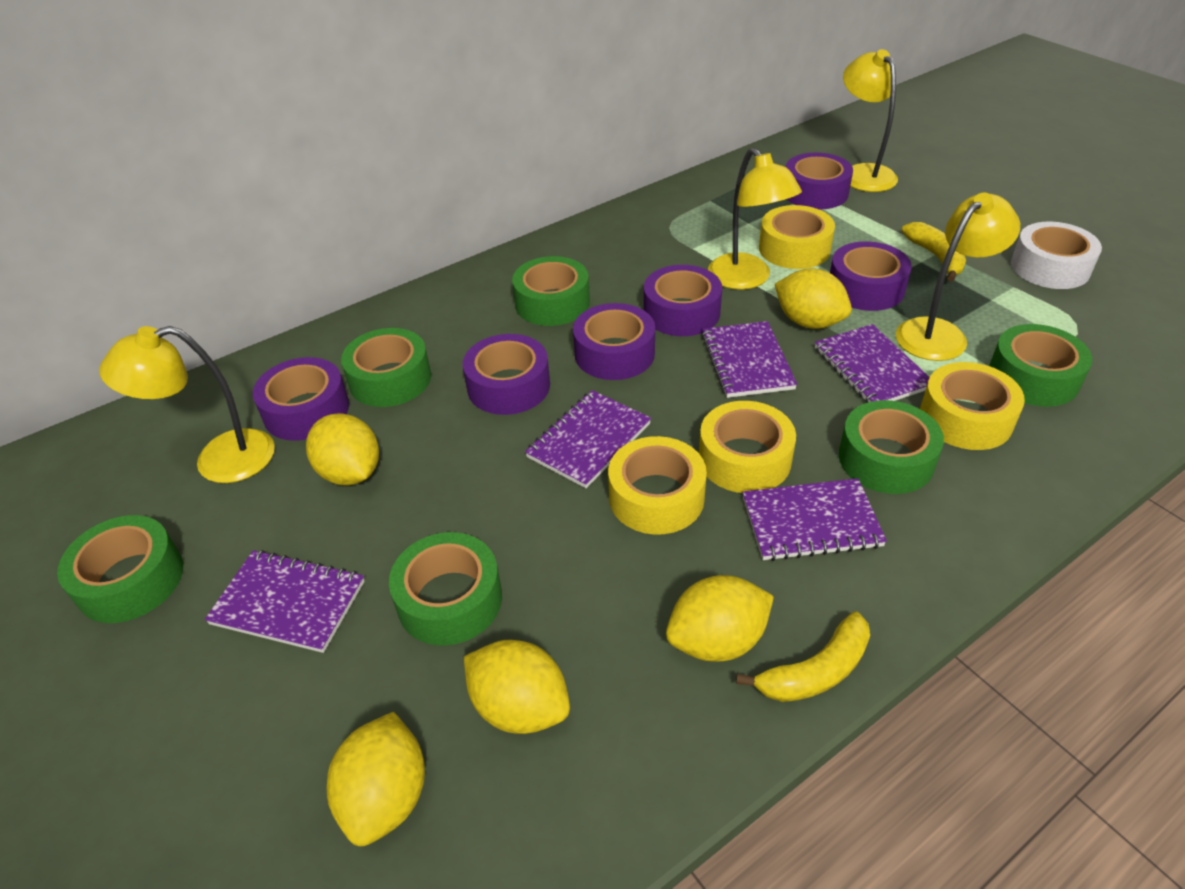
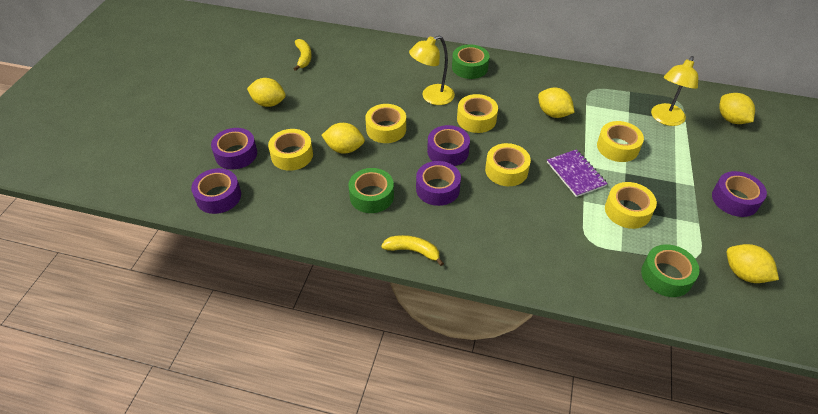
green tape: 6 -> 3
purple notebook: 5 -> 1
purple tape: 6 -> 5
white tape: 1 -> 0
yellow lamp: 4 -> 2
yellow tape: 4 -> 6

